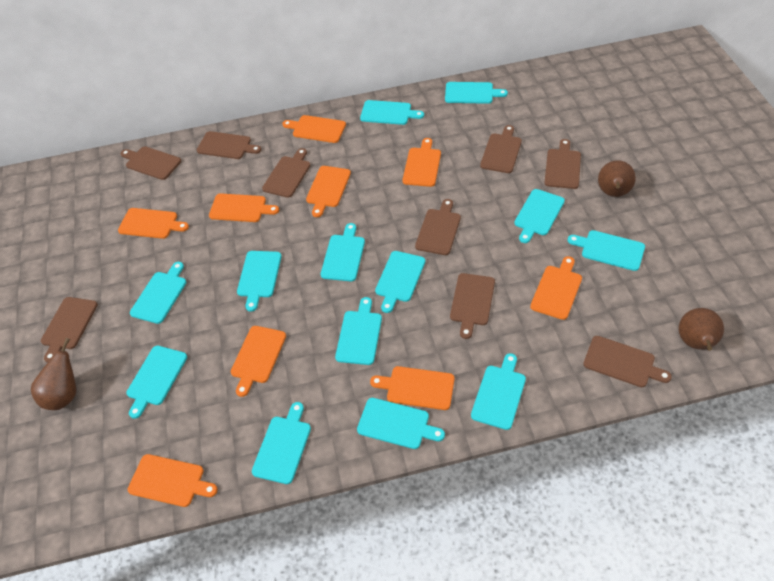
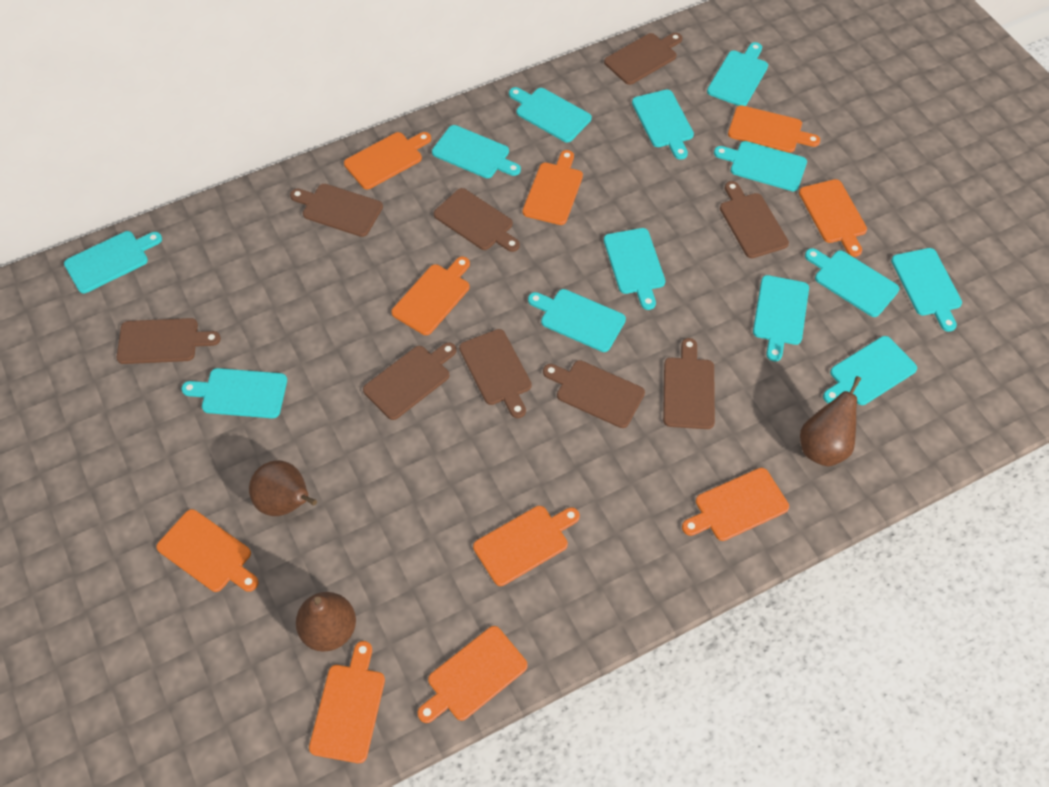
orange cutting board: 9 -> 10

